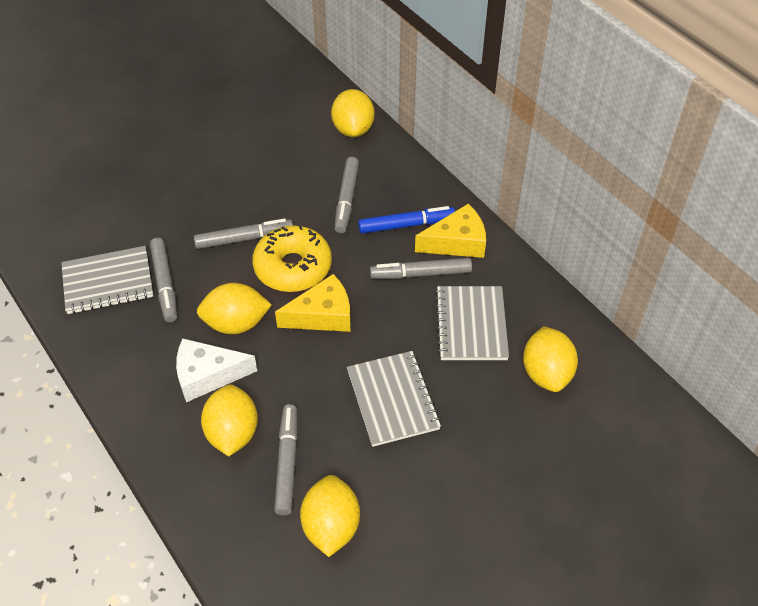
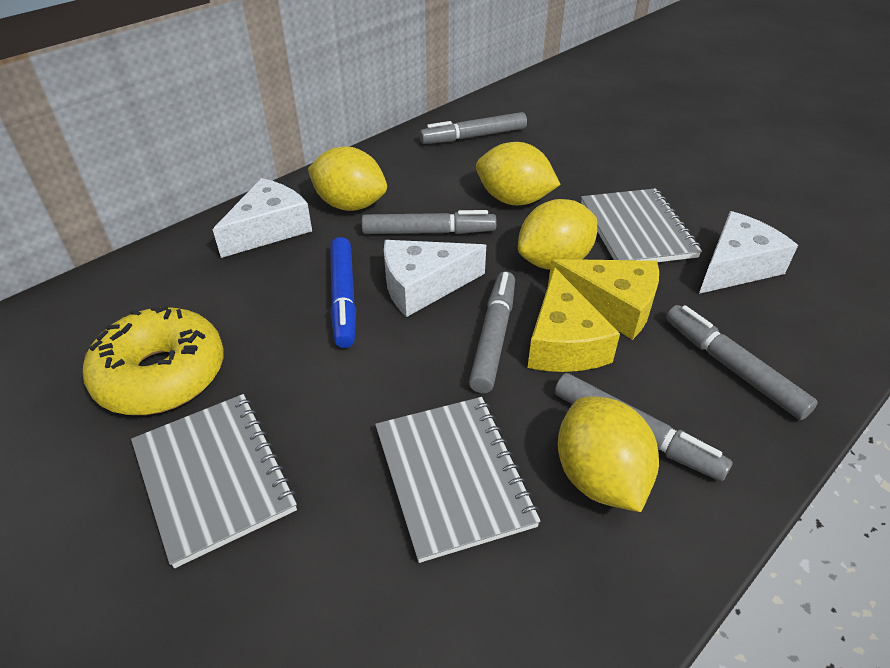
white cheese: 1 -> 3
yellow lemon: 5 -> 4

